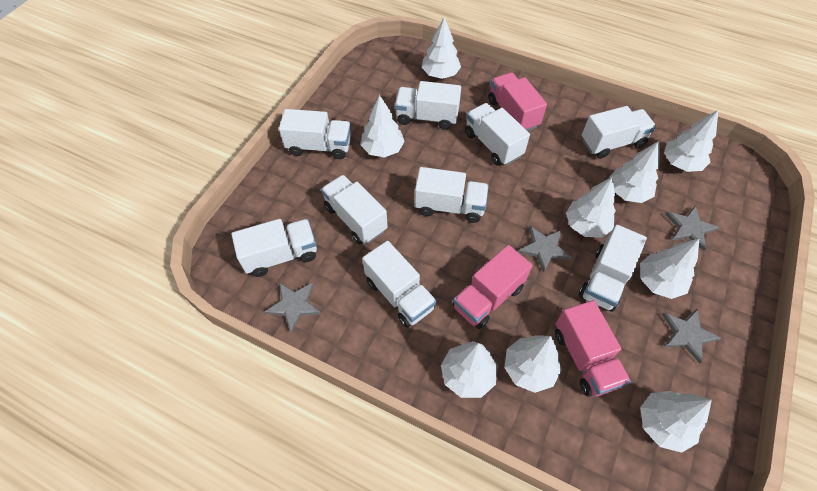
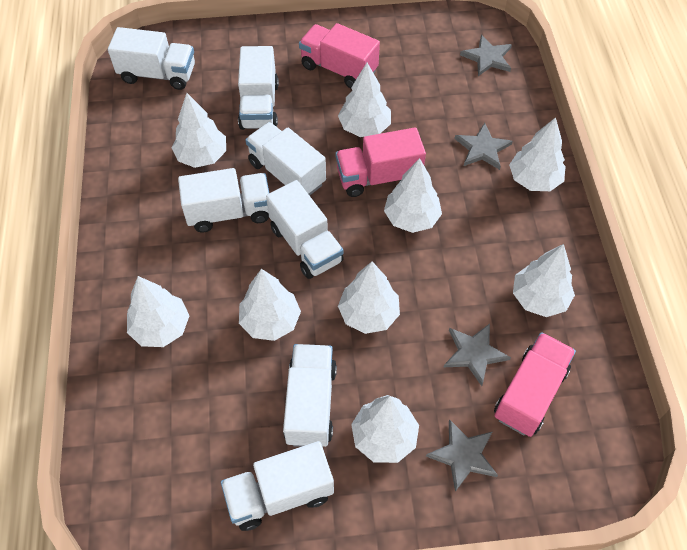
white truck: 9 -> 7

